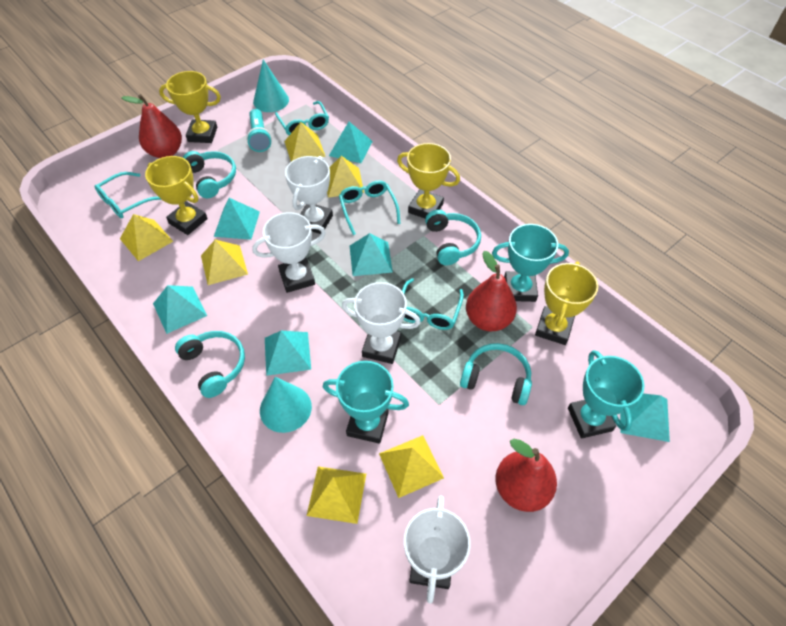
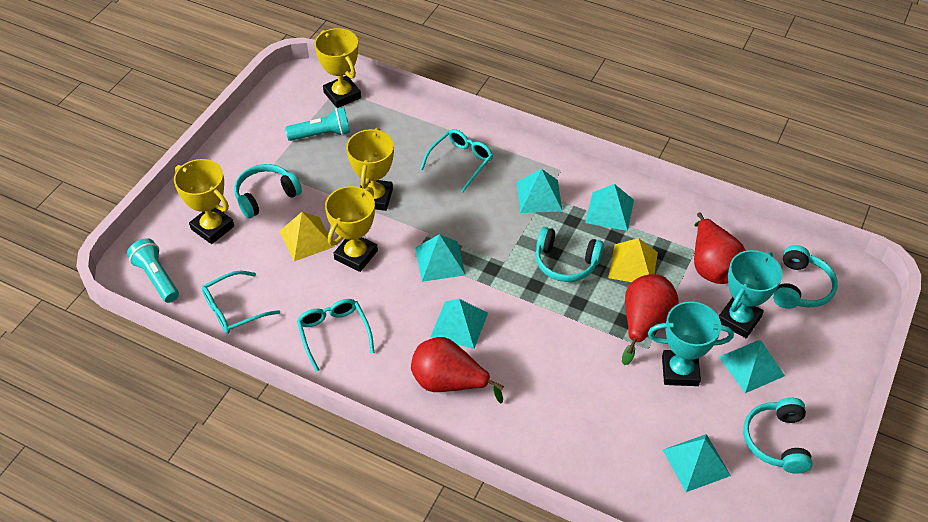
turquoise cone: 2 -> 0
turquoise flashlight: 1 -> 2
turquoise glasses: 4 -> 3
turquoise trophy: 3 -> 2
white trophy: 4 -> 0
yellow pyramid: 6 -> 2

